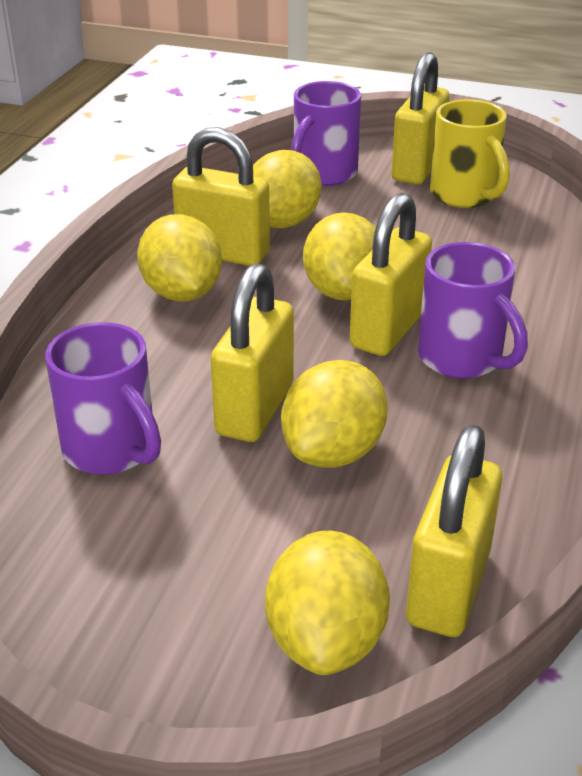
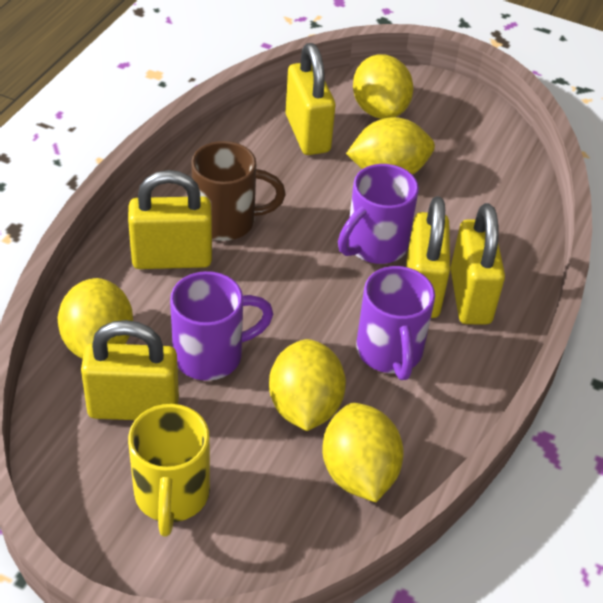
brown mug: 0 -> 1

